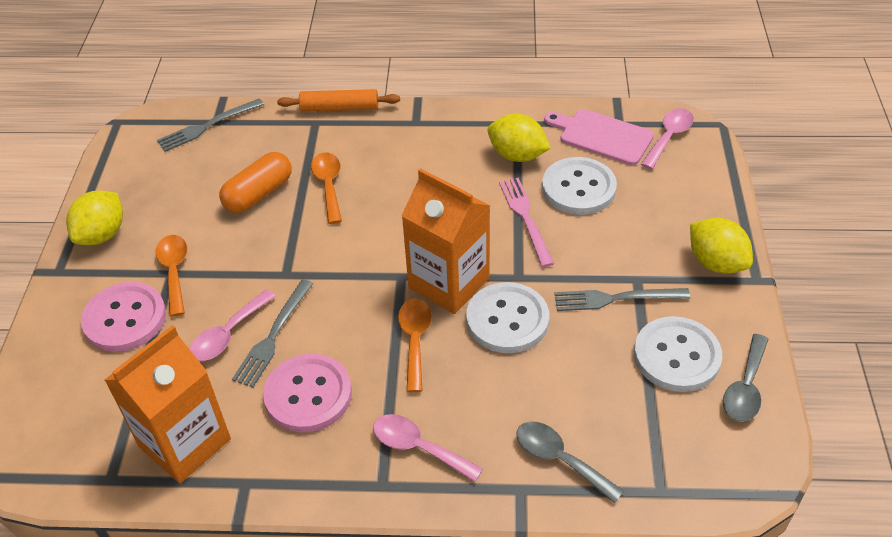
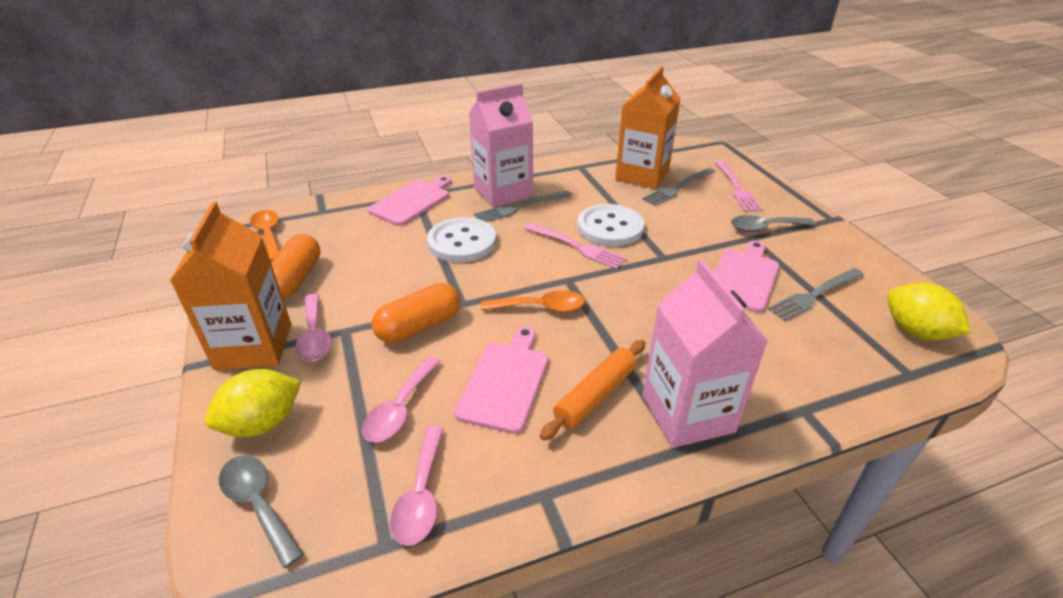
orange capsule: 1 -> 2
orange spoon: 3 -> 2
pink button: 2 -> 0
pink carton: 0 -> 2
pink cutting board: 1 -> 3
pink fork: 1 -> 2
white button: 3 -> 2
yellow lemon: 3 -> 2

